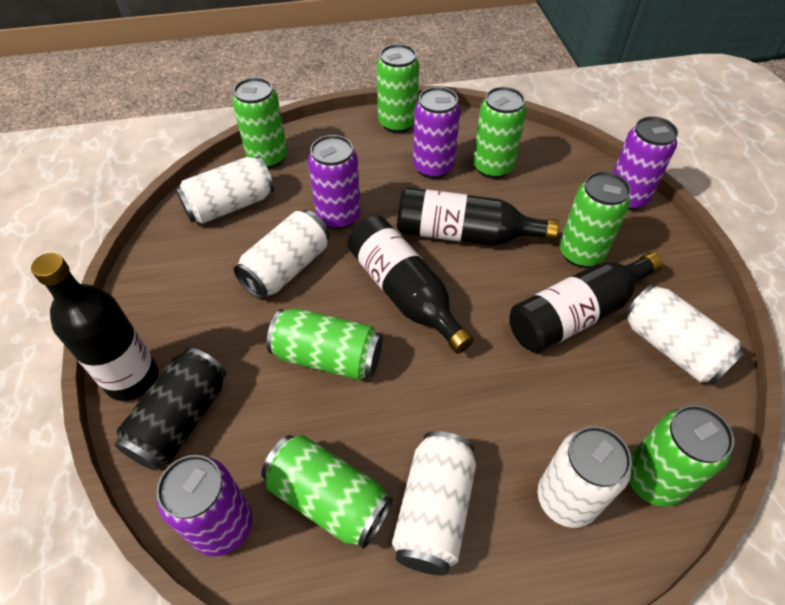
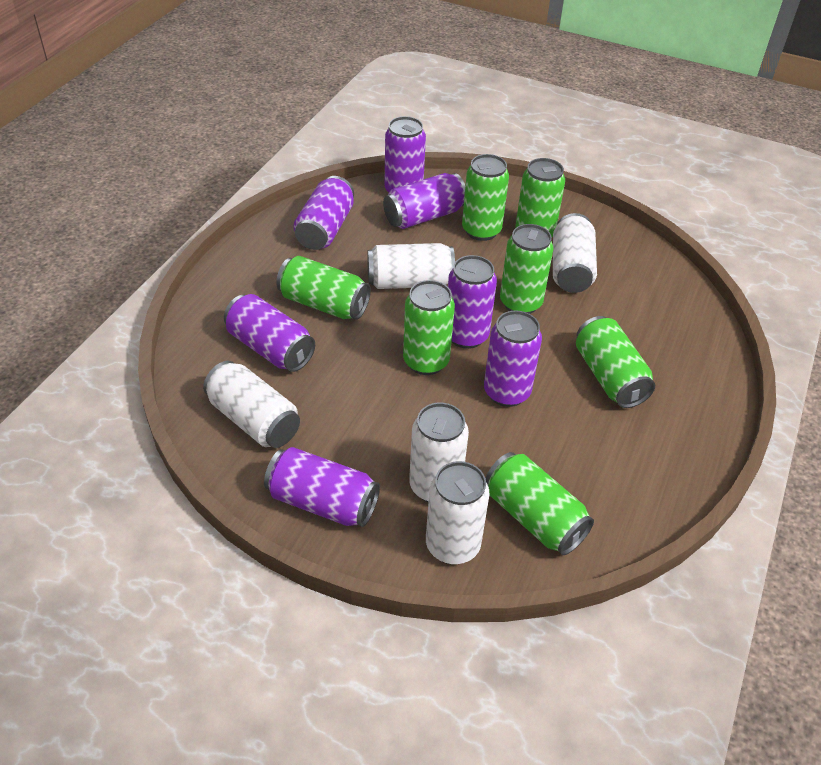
black bottle: 4 -> 0
black can: 1 -> 0
purple can: 4 -> 7

